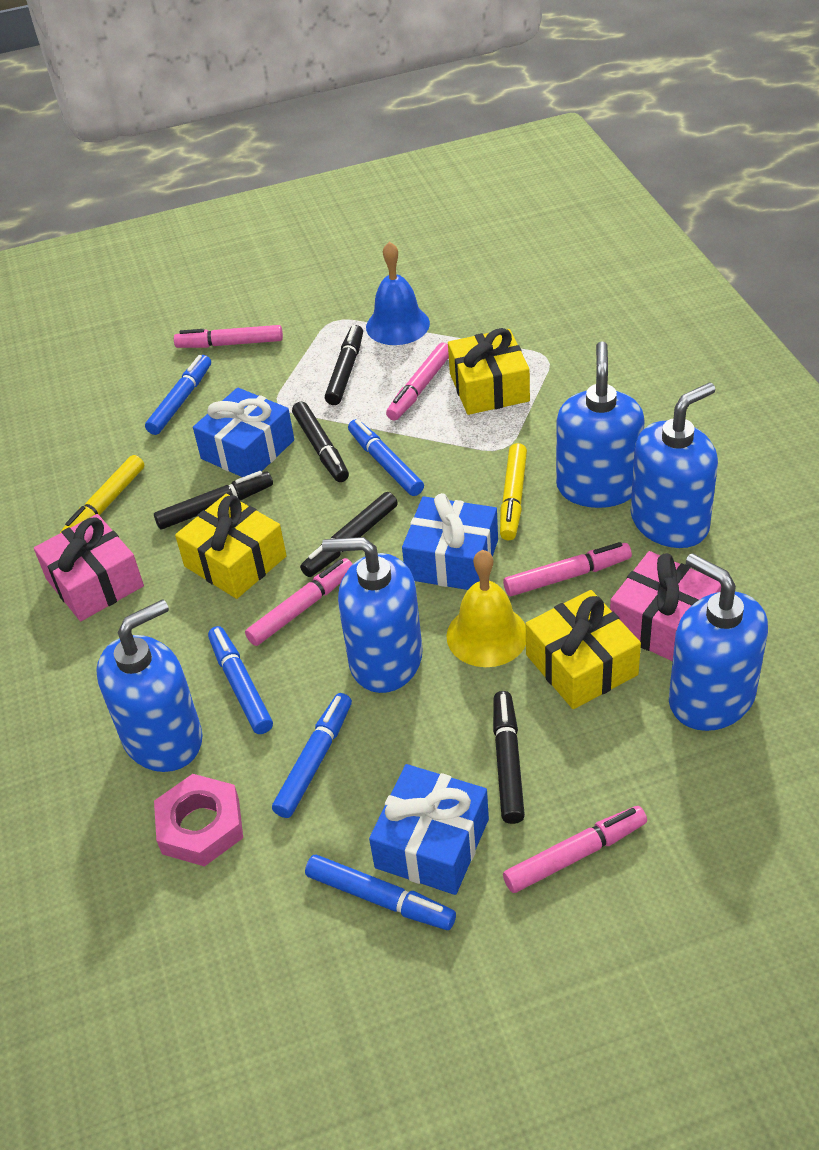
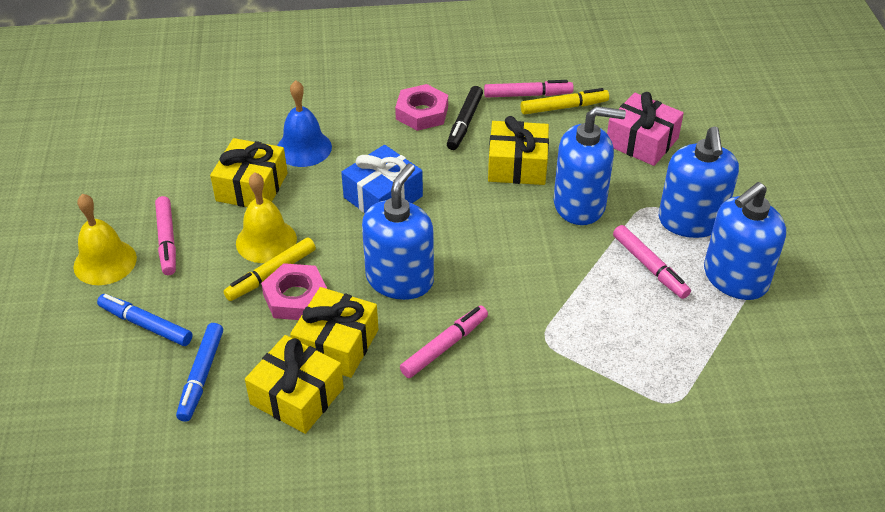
black marker: 5 -> 1
blue gift: 3 -> 1
blue marker: 5 -> 2
blue soap dispenser: 5 -> 4
pink gift: 2 -> 1
pink marker: 5 -> 4
pink nut: 1 -> 2
yellow bell: 1 -> 2
yellow gift: 3 -> 4

